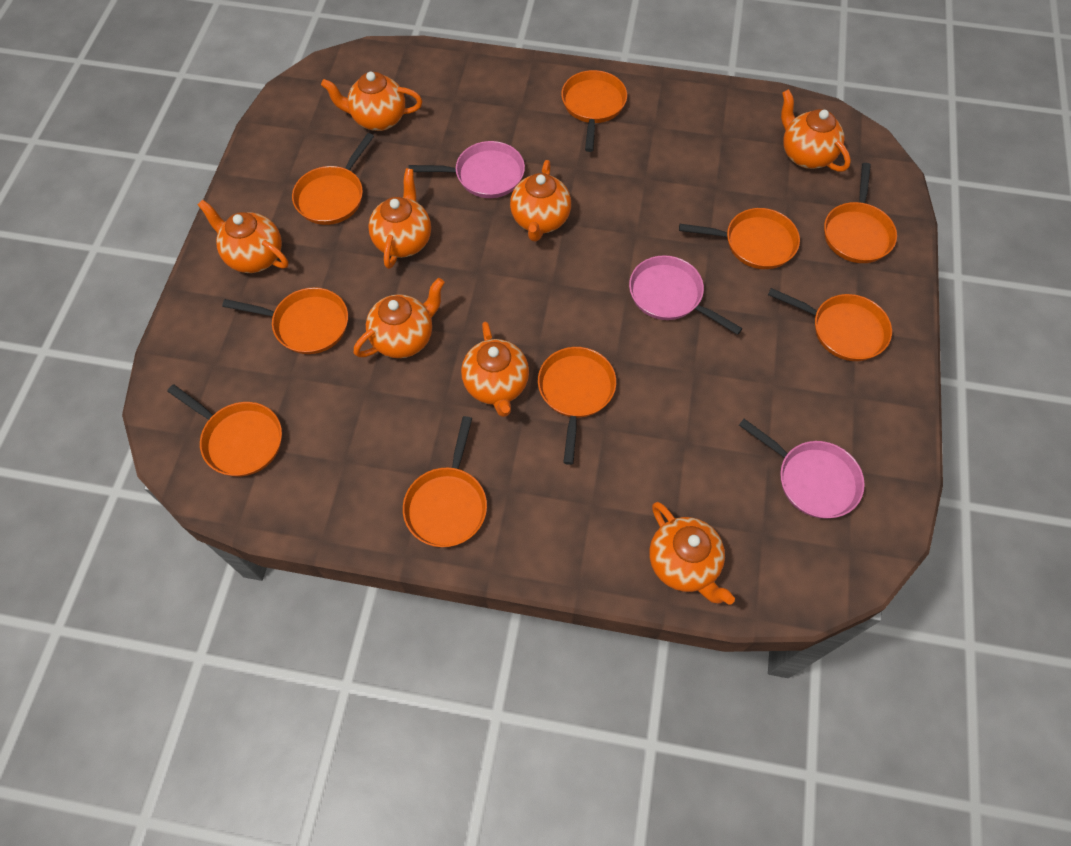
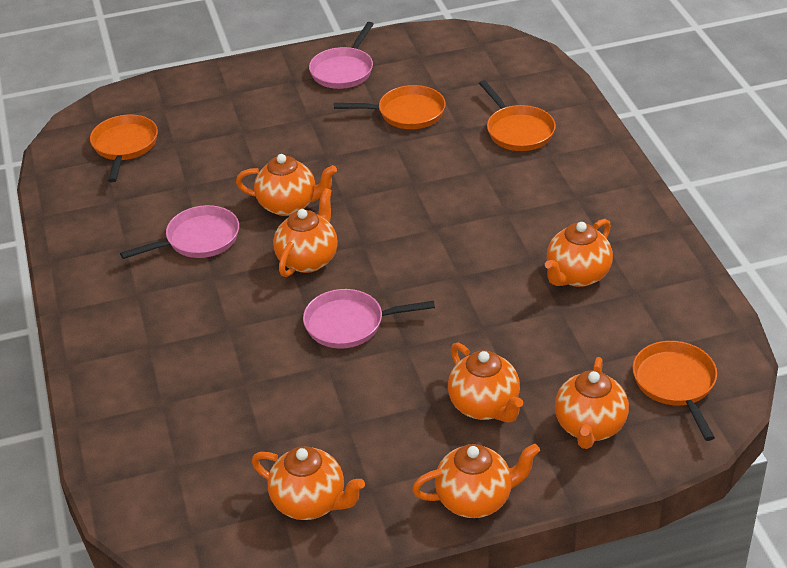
orange pan: 9 -> 4
orange teapot: 8 -> 7

